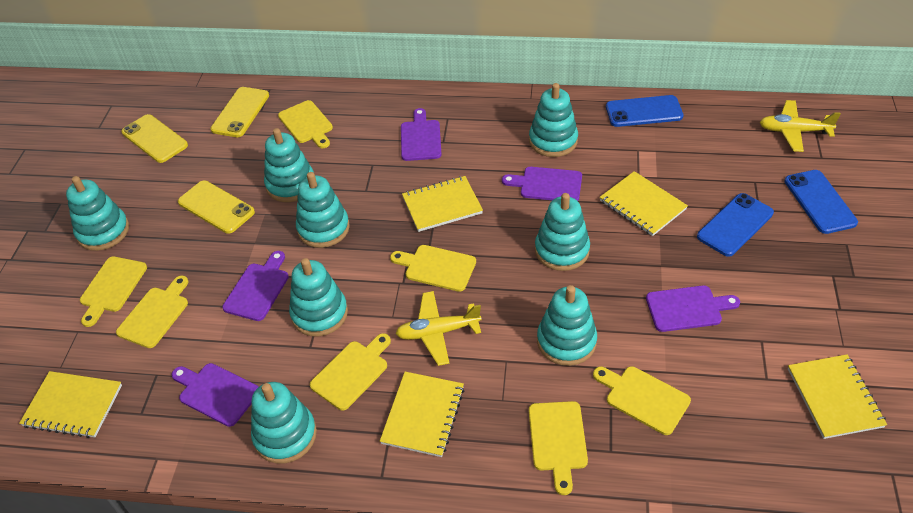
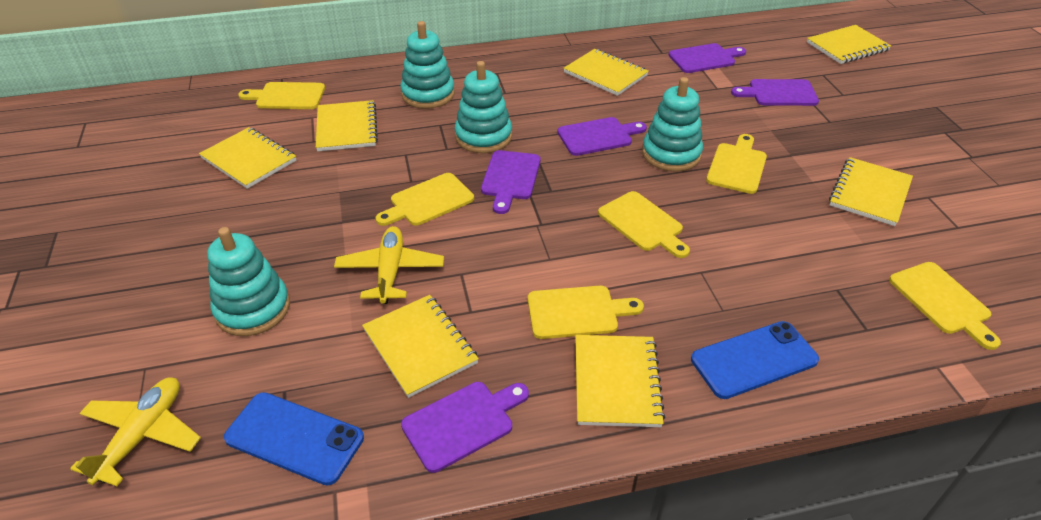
blue phone: 3 -> 2
turquoise stacking toy: 8 -> 4
yellow cutting board: 7 -> 6
yellow notebook: 5 -> 7
yellow phone: 3 -> 0

